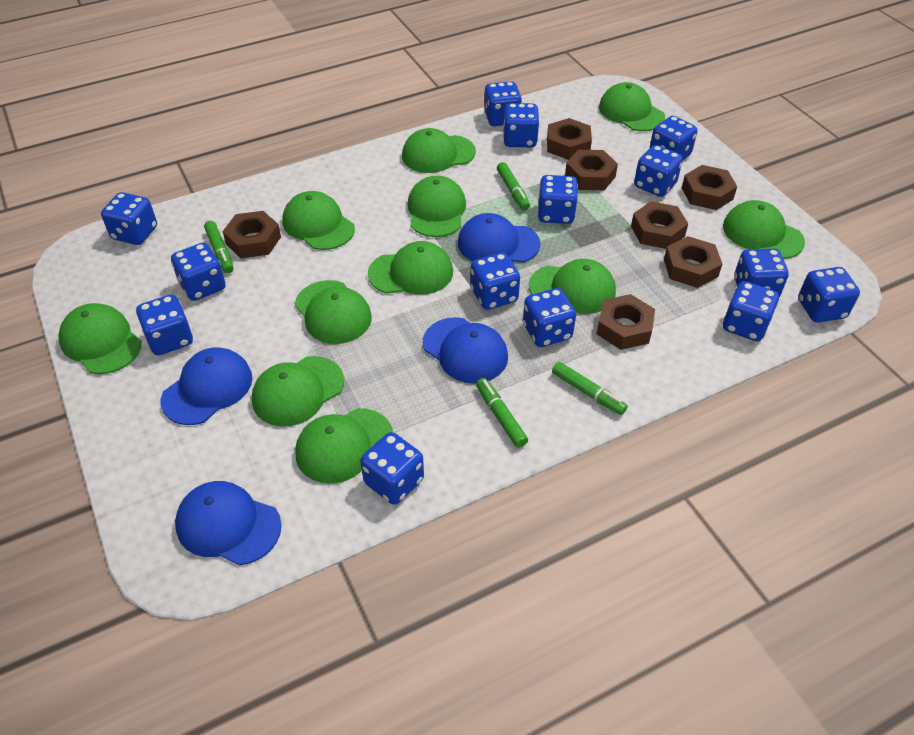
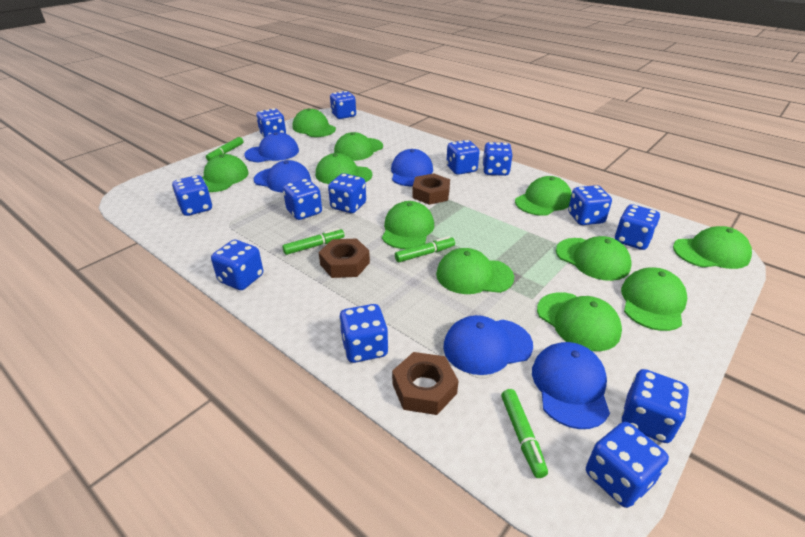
blue cap: 4 -> 5
blue dice: 14 -> 13
brown nut: 7 -> 3

